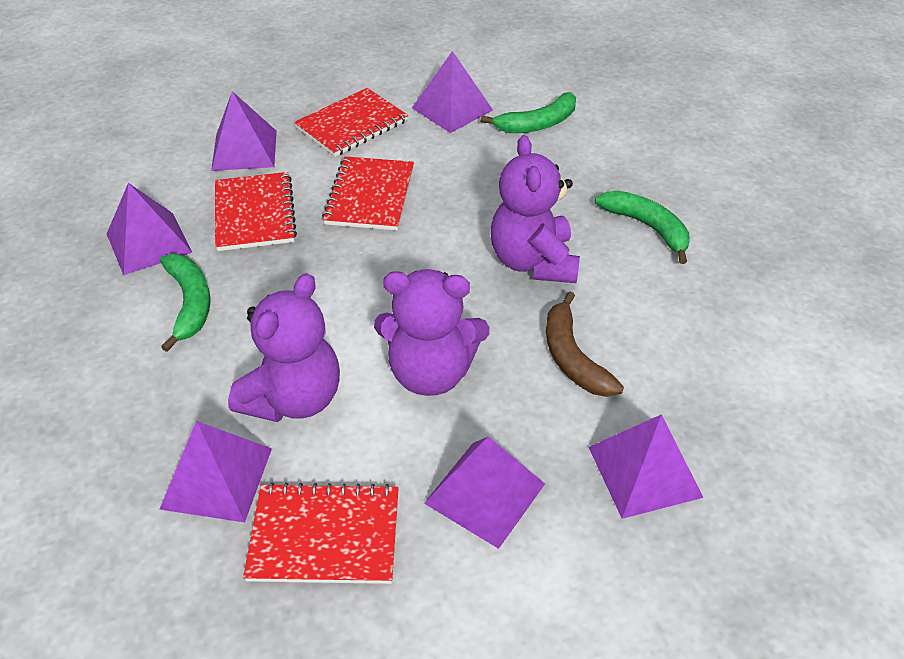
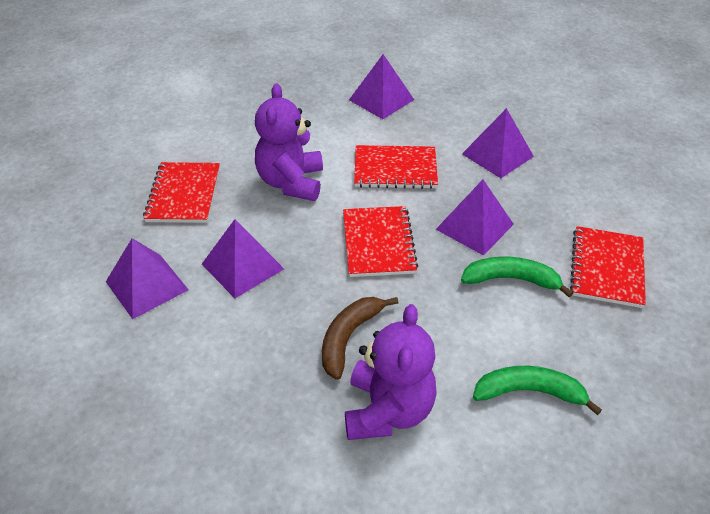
green banana: 3 -> 2
purple pyramid: 6 -> 5
purple teddy bear: 3 -> 2

